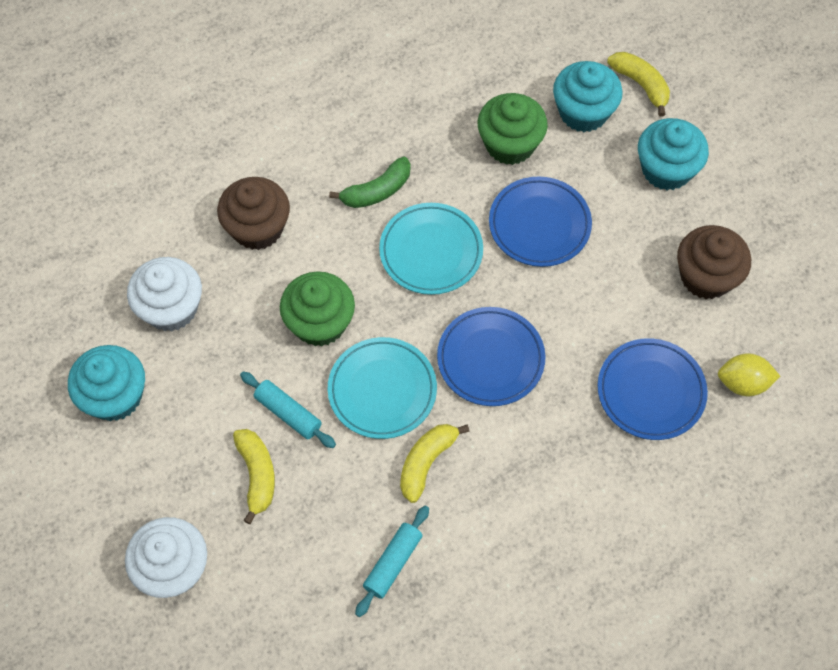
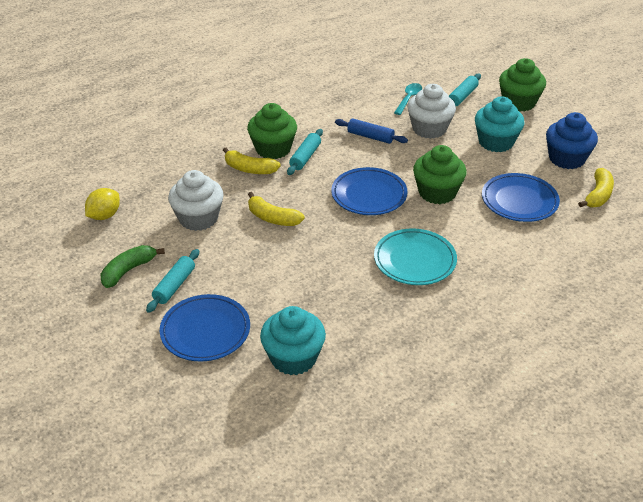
blue cupcake: 0 -> 1
blue rolling pin: 0 -> 1
brown cupcake: 2 -> 0
green cupcake: 2 -> 3
turquoise cupcake: 3 -> 2
turquoise plate: 2 -> 1
turquoise rolling pin: 2 -> 3
turquoise spoon: 0 -> 1

